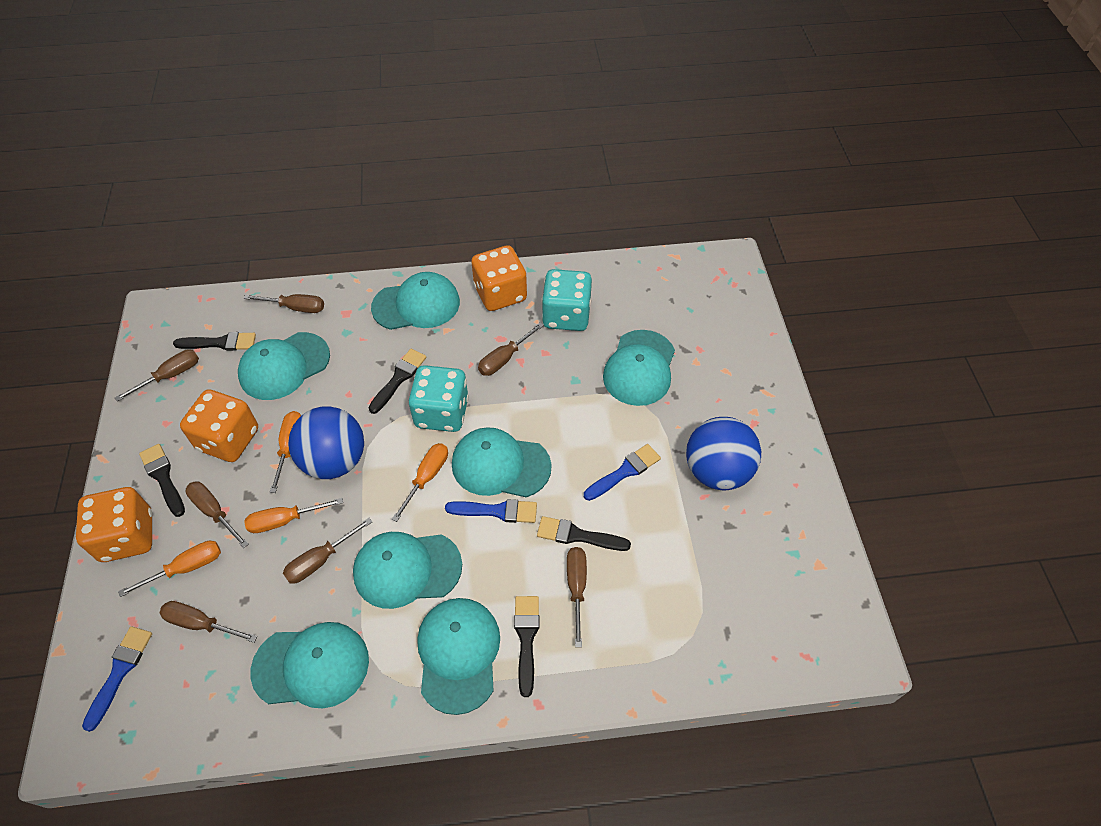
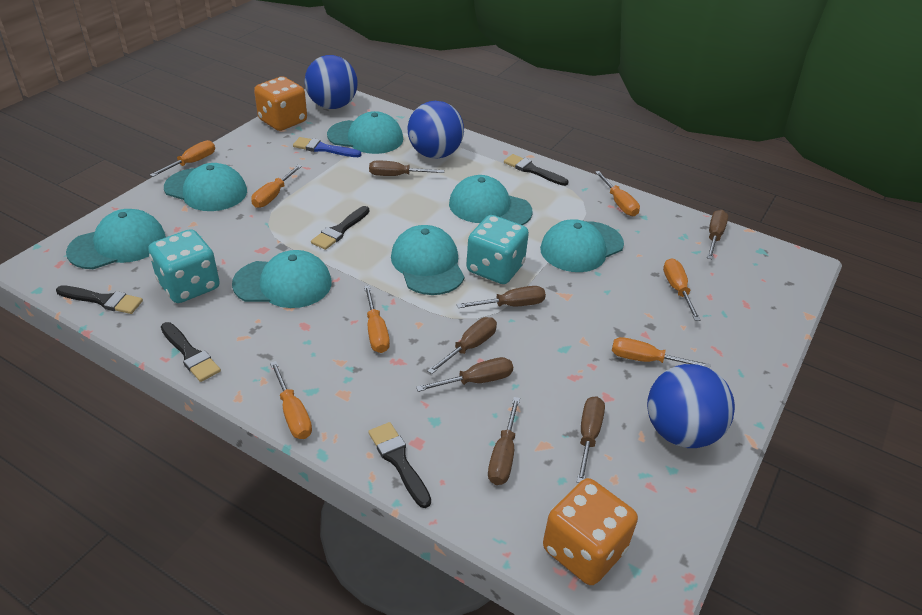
blue ball: 2 -> 3
blue brush: 3 -> 1
orange dice: 3 -> 2
orange screwdriver: 4 -> 7

